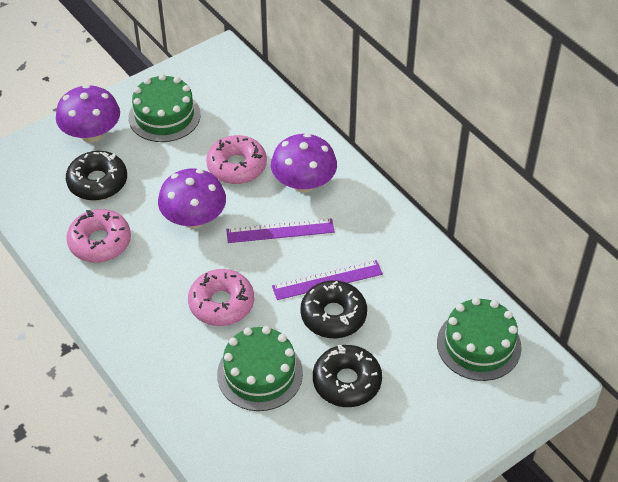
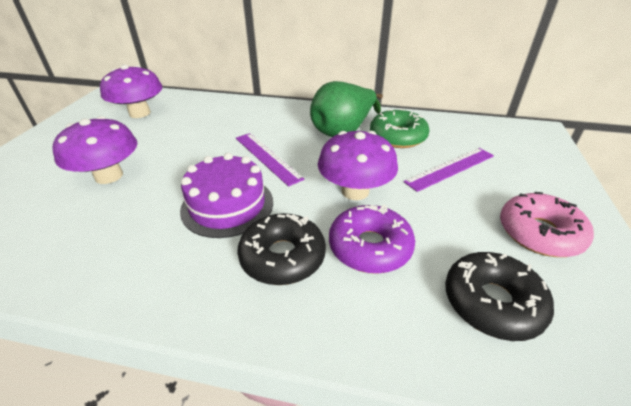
black donut: 3 -> 2
green cake: 3 -> 0
green donut: 0 -> 1
green pear: 0 -> 1
pink donut: 3 -> 1
purple cake: 0 -> 1
purple donut: 0 -> 1

